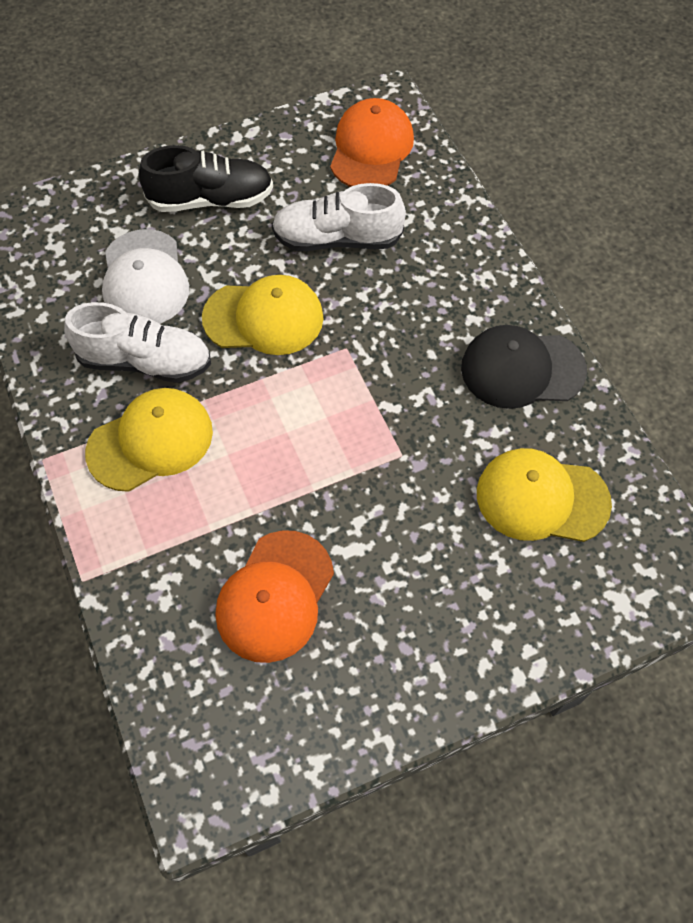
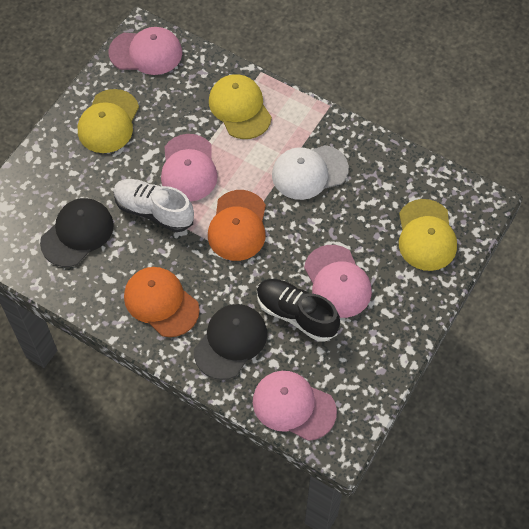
black cap: 1 -> 2
pink cap: 0 -> 4
white shoe: 2 -> 1

